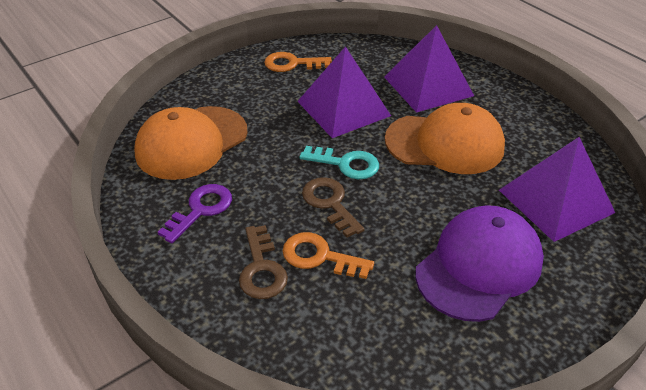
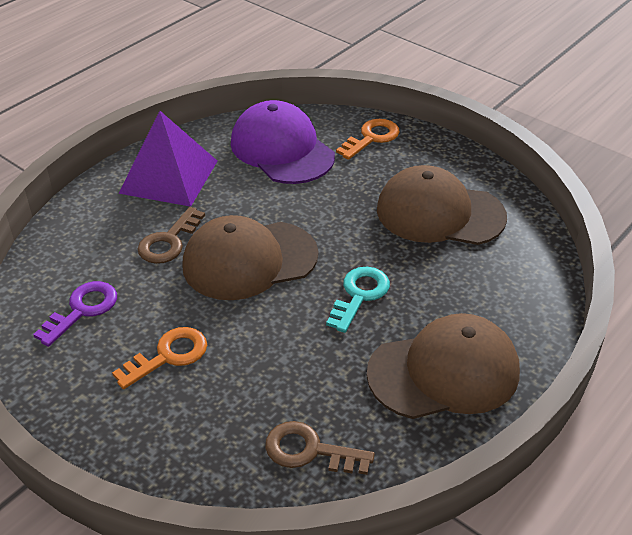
brown cap: 0 -> 3
orange cap: 2 -> 0
purple pyramid: 3 -> 1

